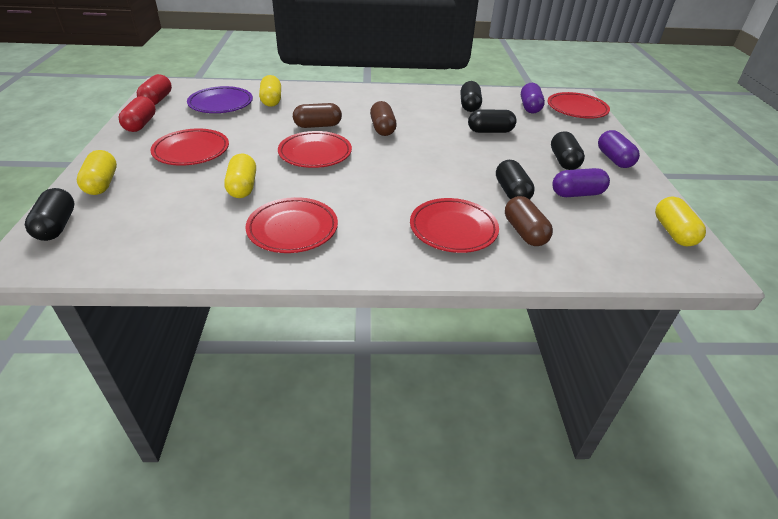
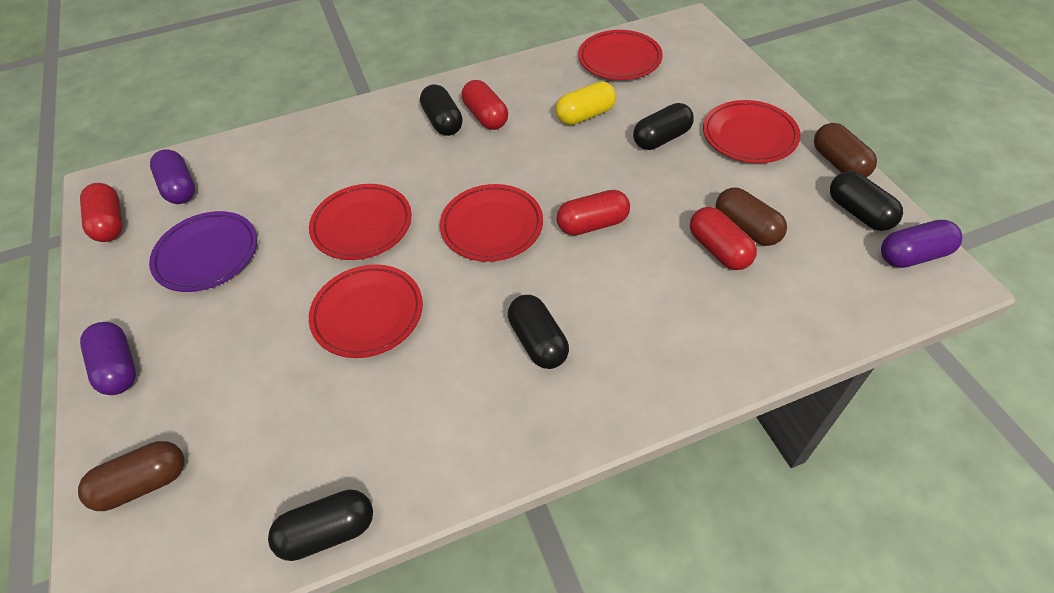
red capsule: 2 -> 4
yellow capsule: 4 -> 1

